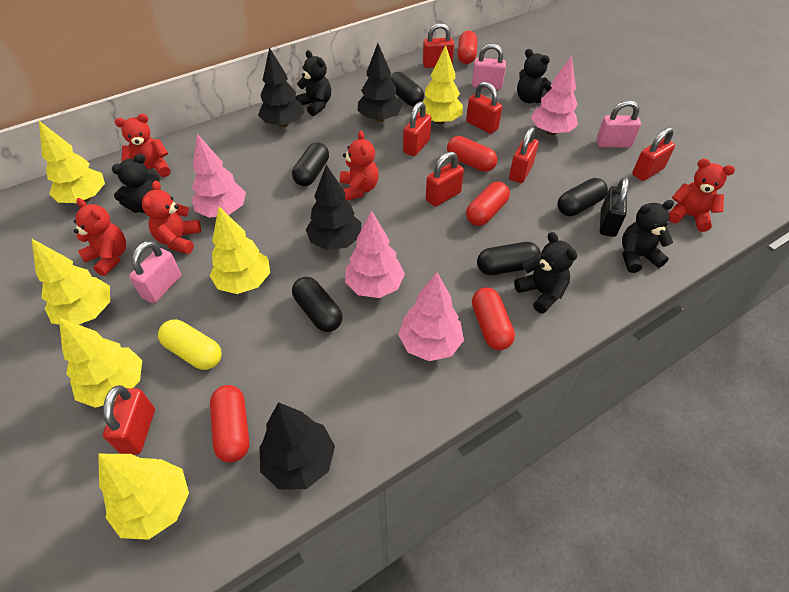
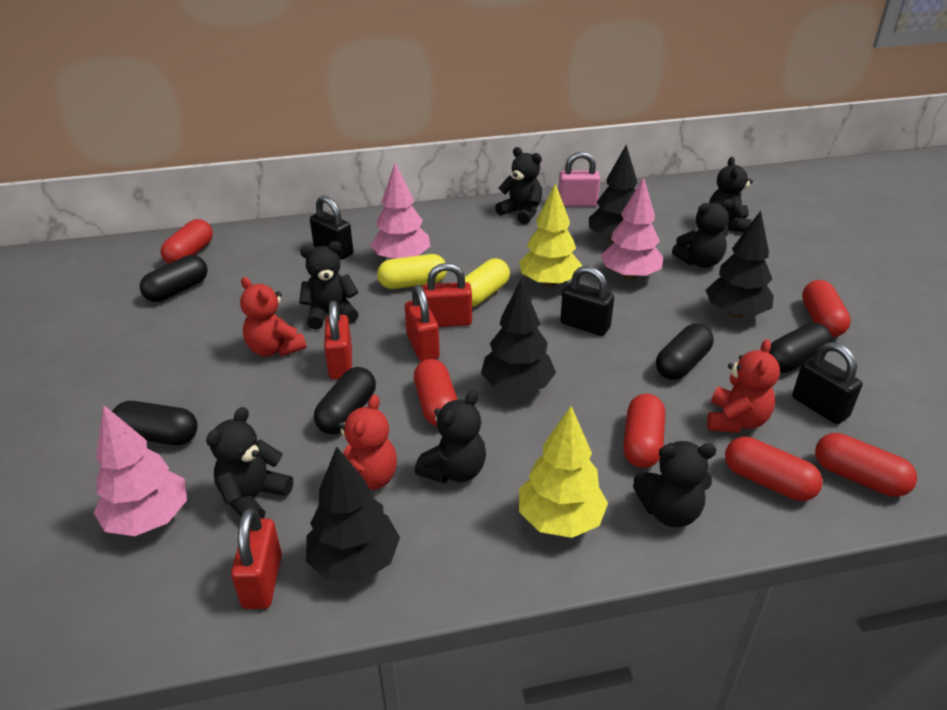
black padlock: 1 -> 3
black teddy bear: 5 -> 7
pink padlock: 3 -> 1
pink tree: 4 -> 3
red capsule: 5 -> 6
red padlock: 7 -> 4
red teddy bear: 5 -> 3
yellow capsule: 1 -> 2
yellow tree: 6 -> 2

